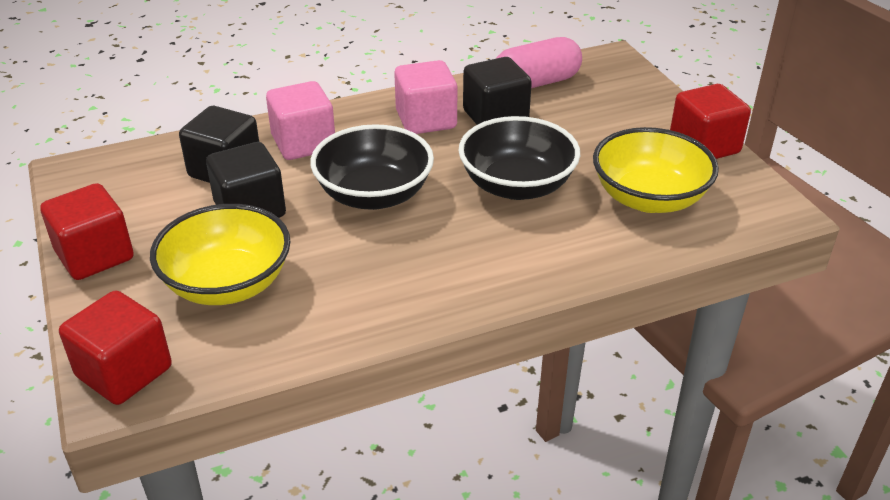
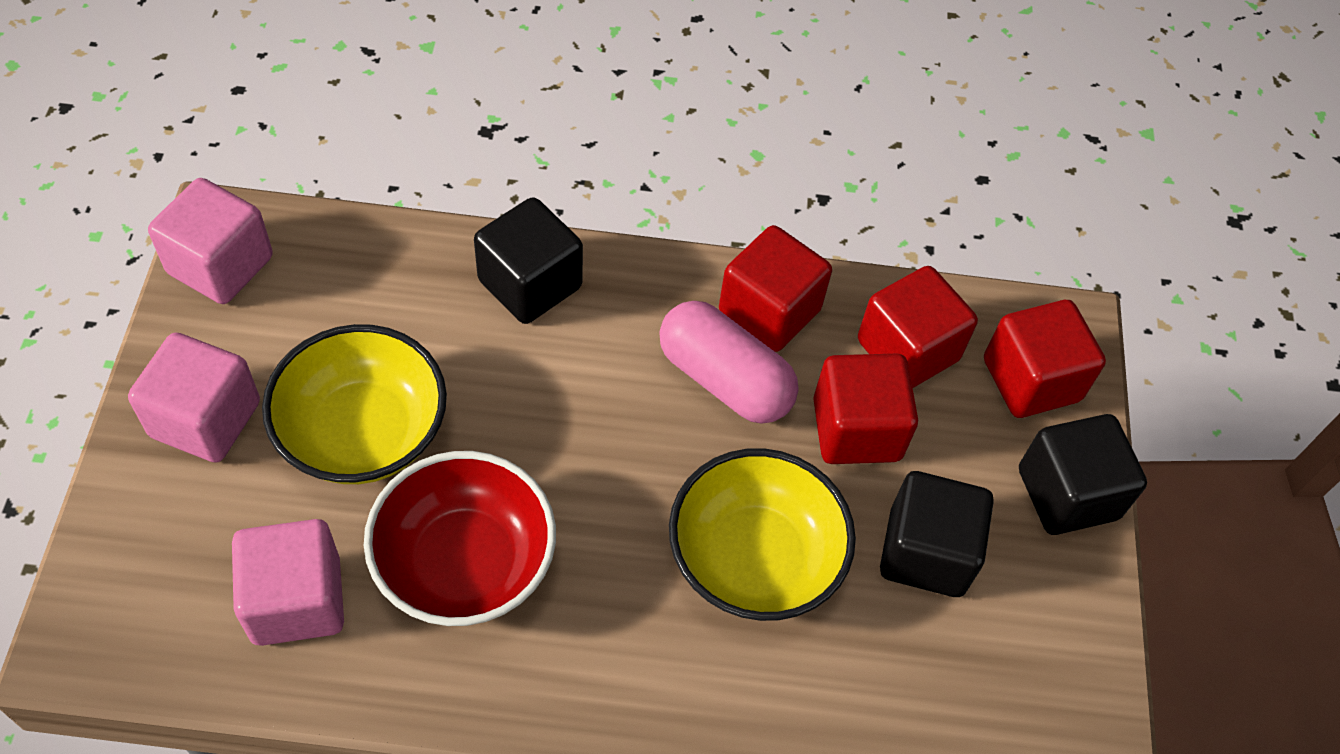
black bowl: 2 -> 0
pink cube: 2 -> 3
red bowl: 0 -> 1
red cube: 3 -> 4

